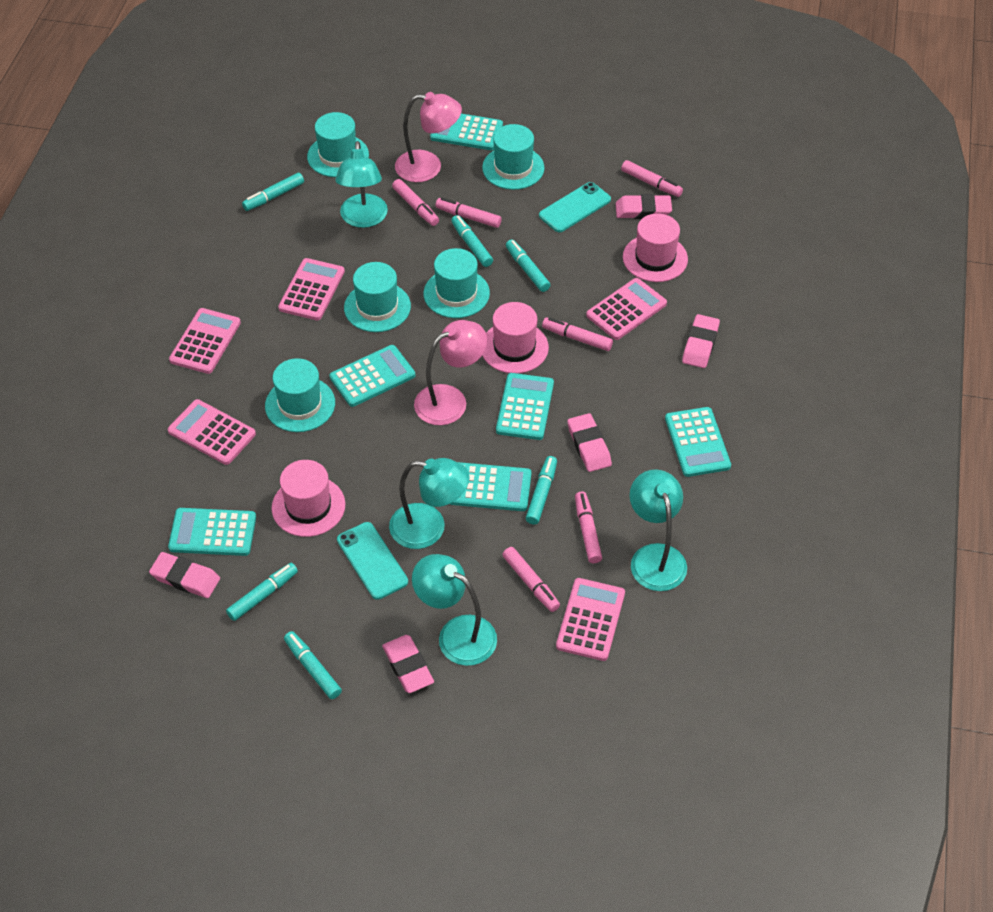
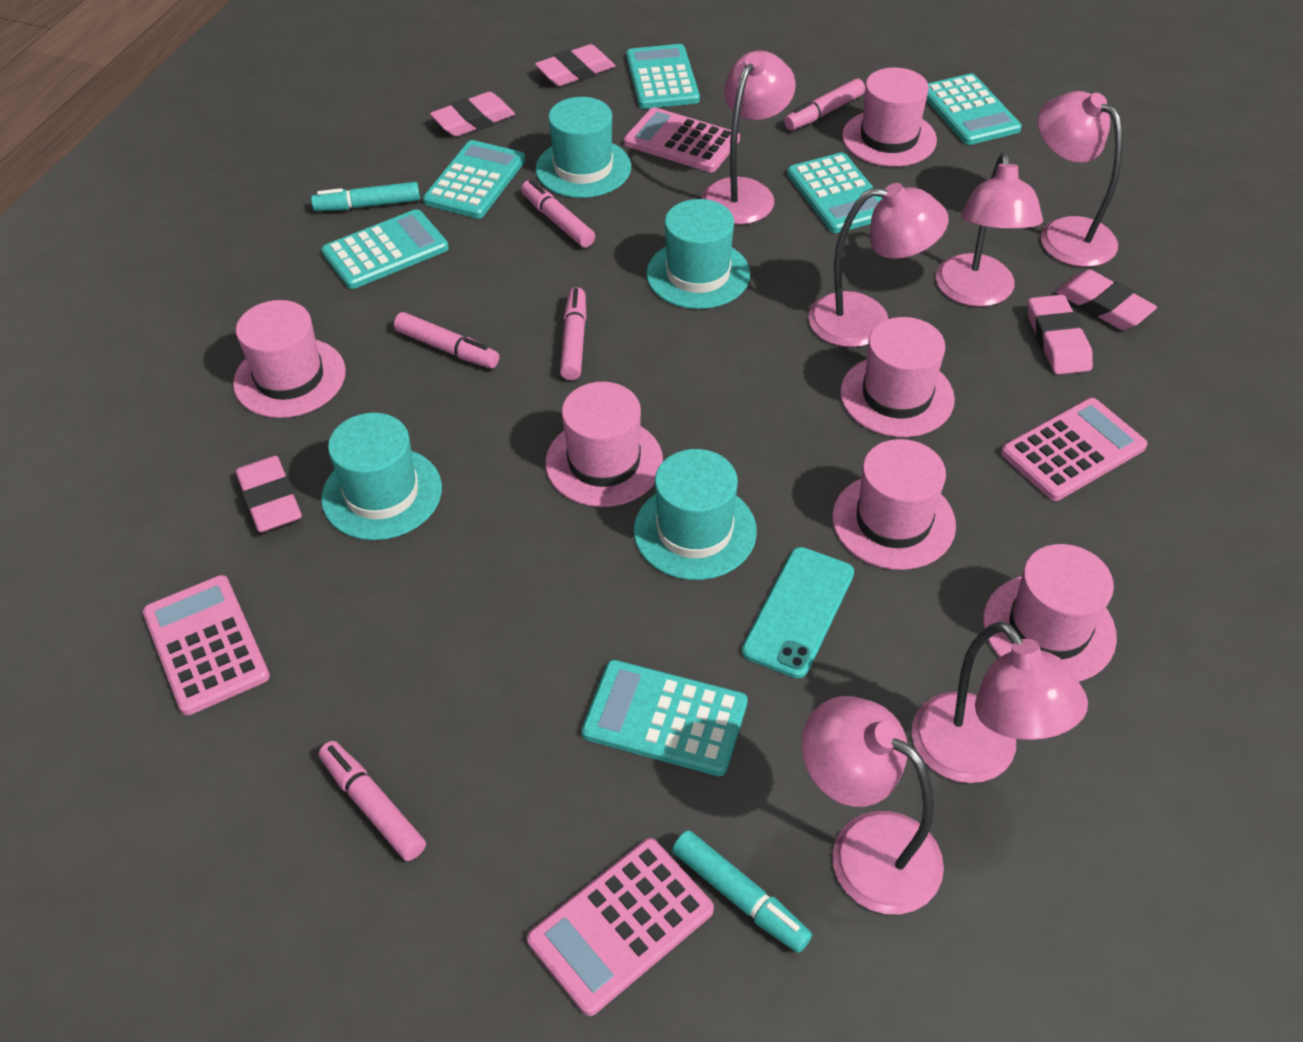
pink calculator: 5 -> 4
pink hat: 3 -> 6
pink lamp: 2 -> 6
pink marker: 6 -> 5
turquoise hat: 5 -> 4
turquoise lamp: 4 -> 0
turquoise marker: 6 -> 2
turquoise phone: 2 -> 1

